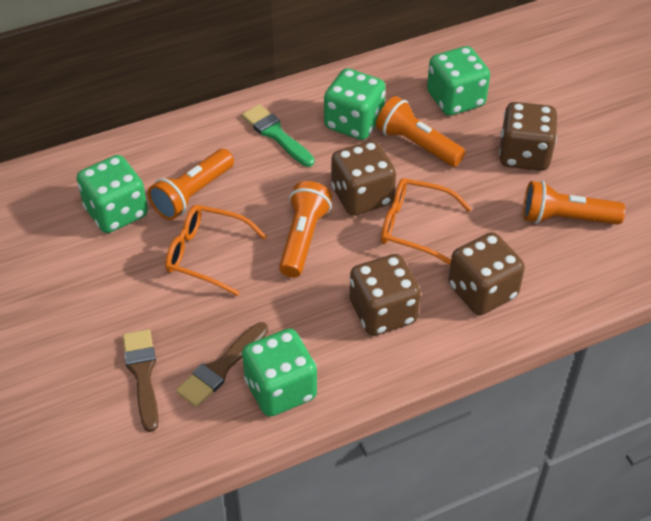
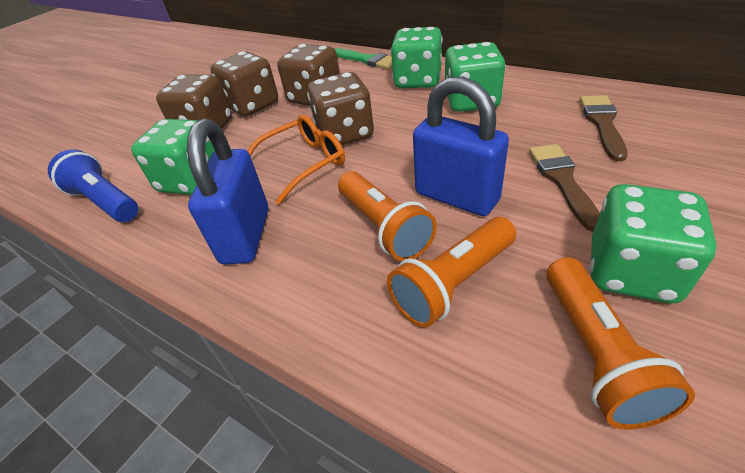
blue flashlight: 0 -> 1
blue padlock: 0 -> 2
orange flashlight: 4 -> 3
orange glasses: 2 -> 1

